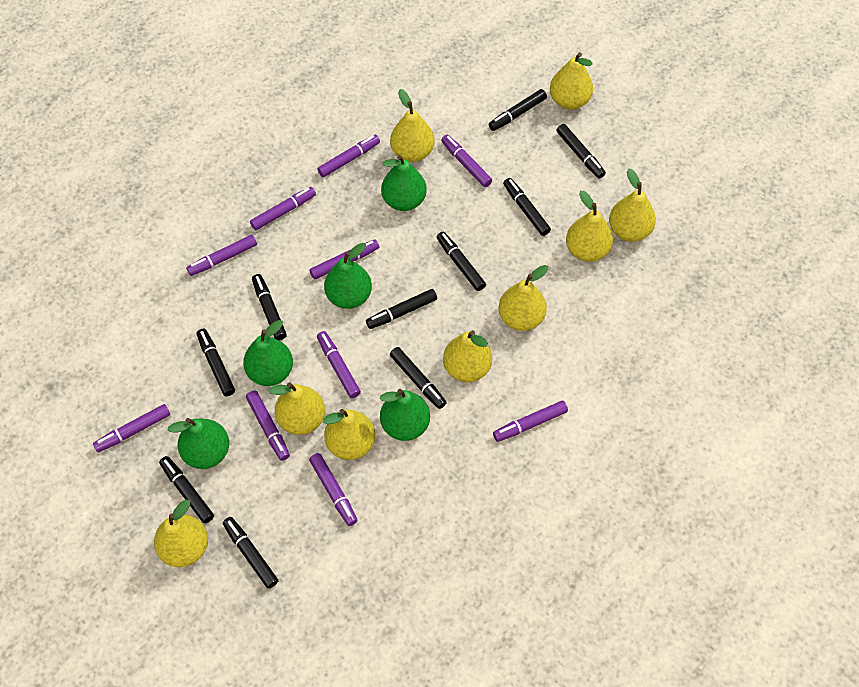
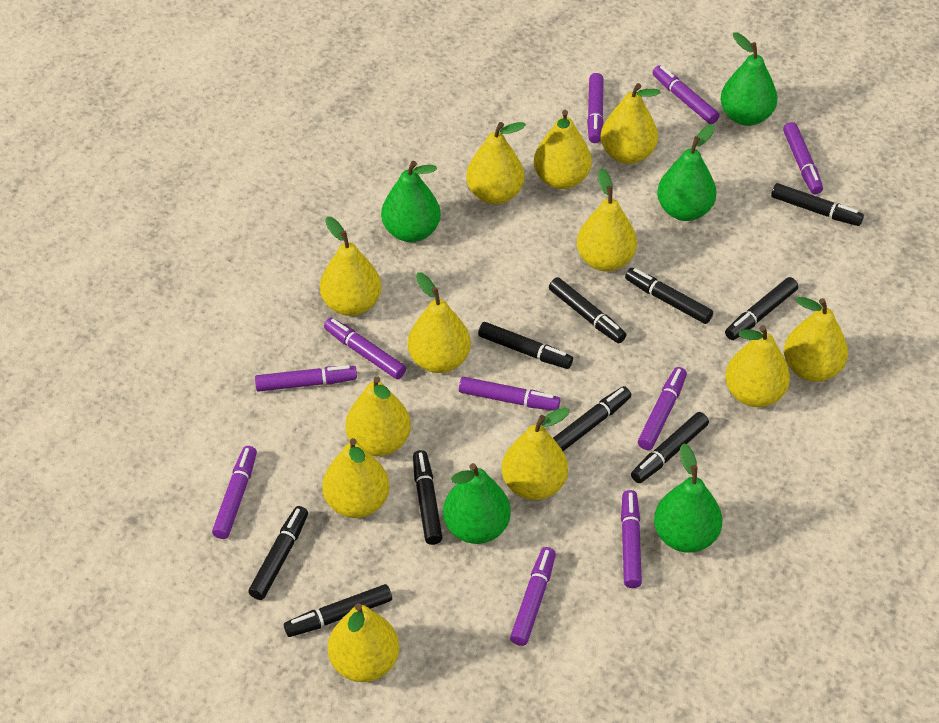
yellow pear: 9 -> 12

